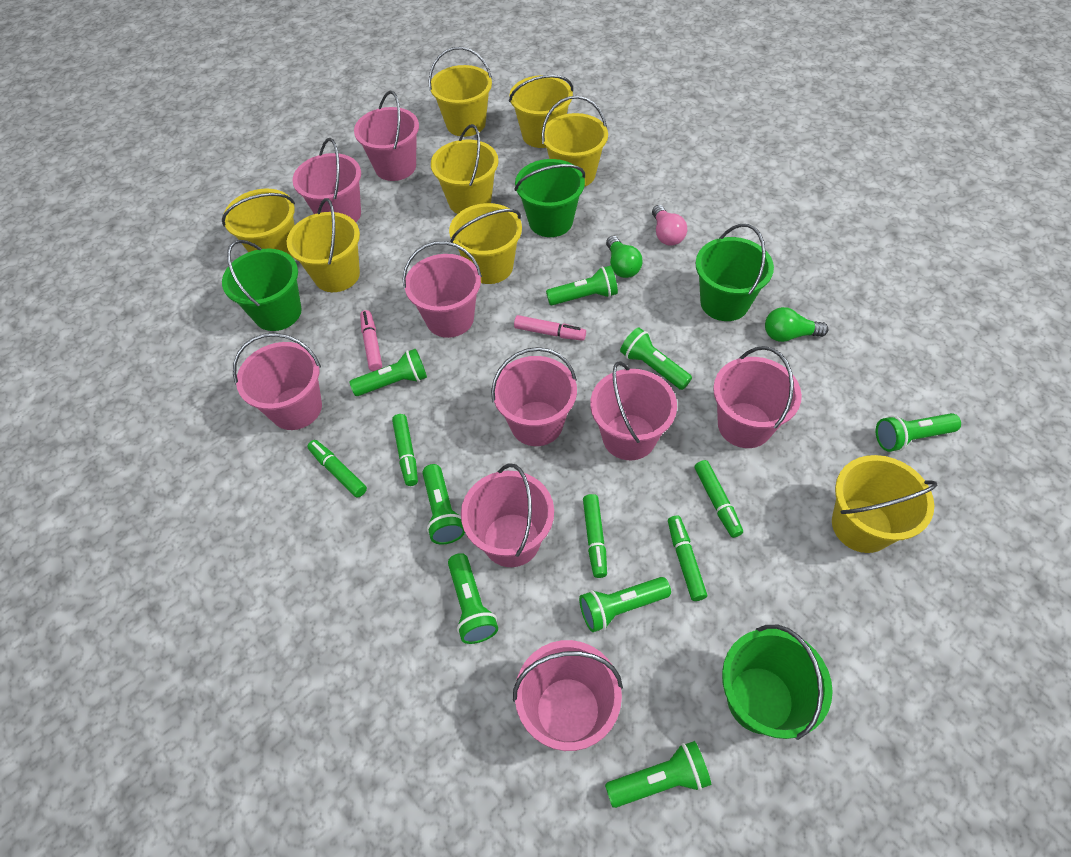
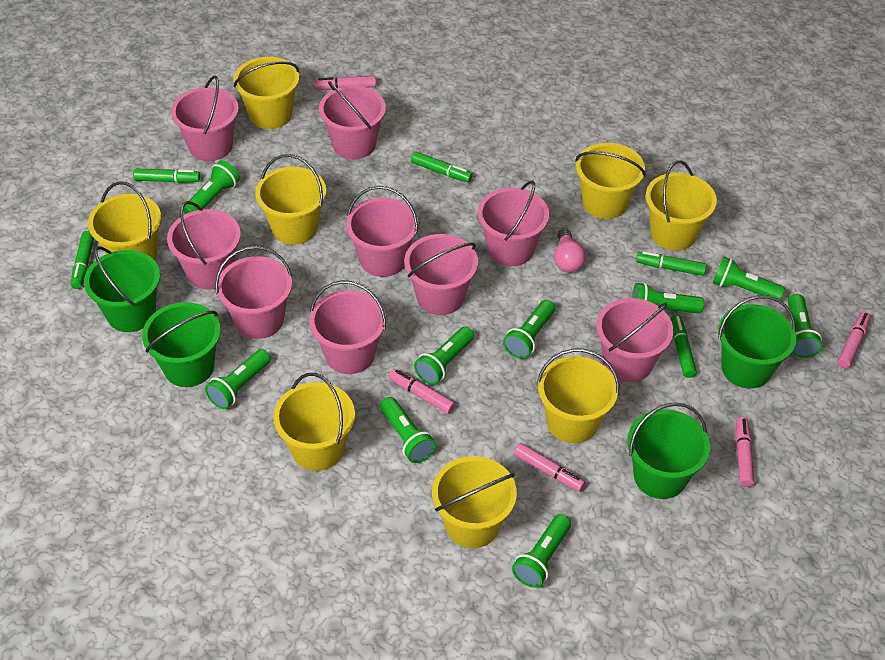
green flashlight: 8 -> 9
green light bulb: 2 -> 0
pink marker: 2 -> 5

